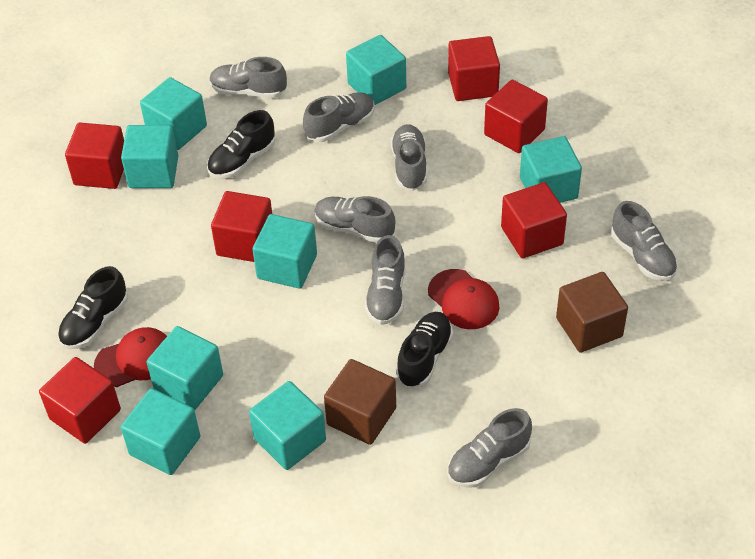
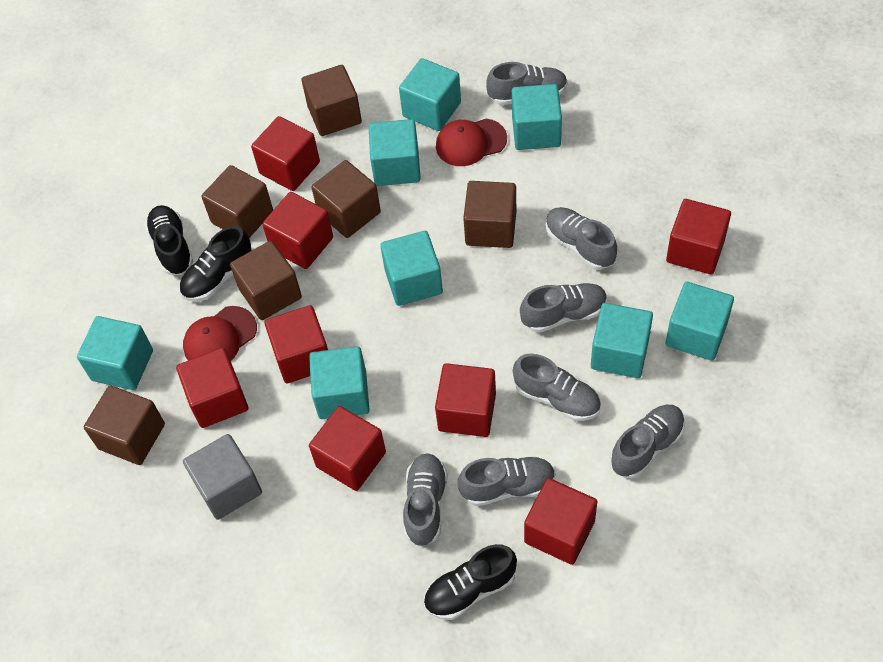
brown cube: 2 -> 6
grey cube: 0 -> 1
red cube: 6 -> 8

